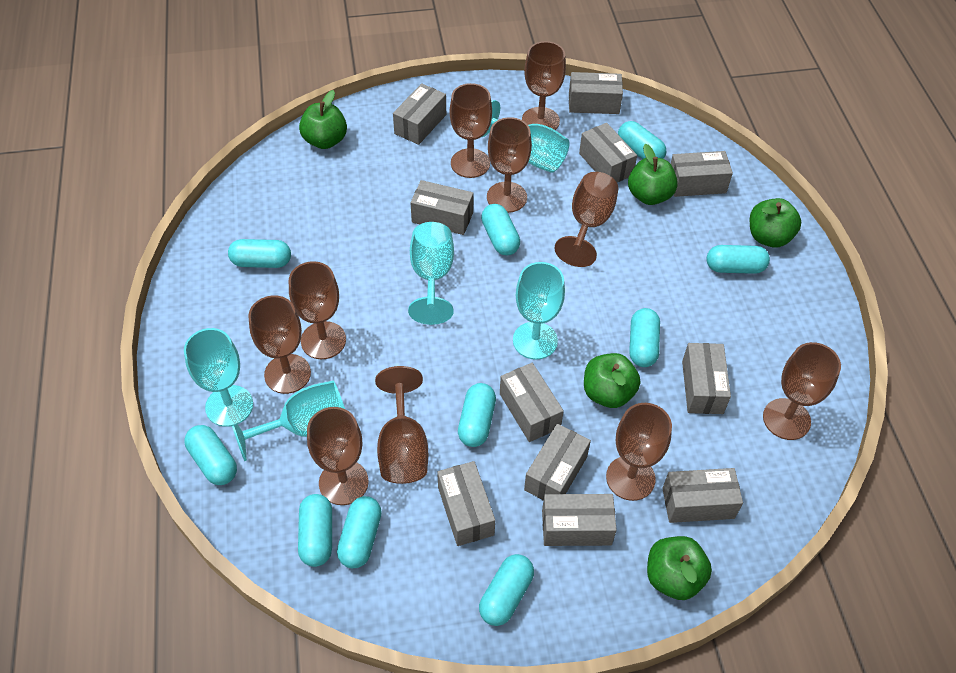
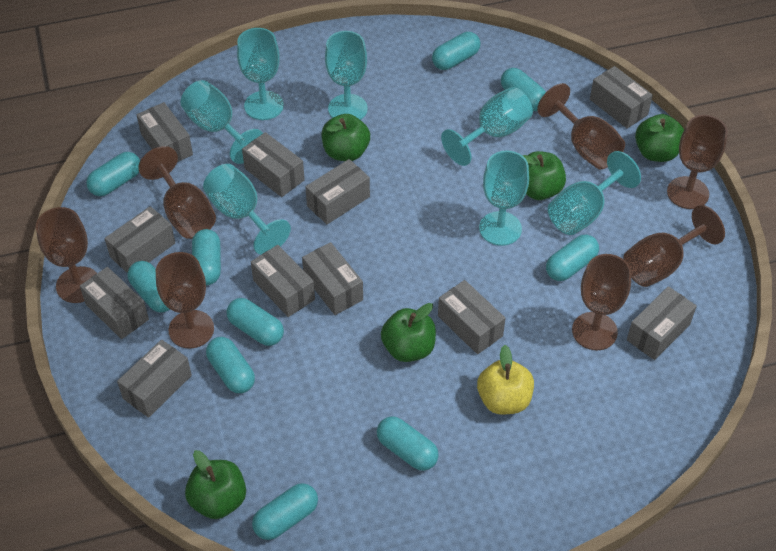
brown goblet: 10 -> 7
turquoise goblet: 5 -> 7
yellow apple: 0 -> 1

